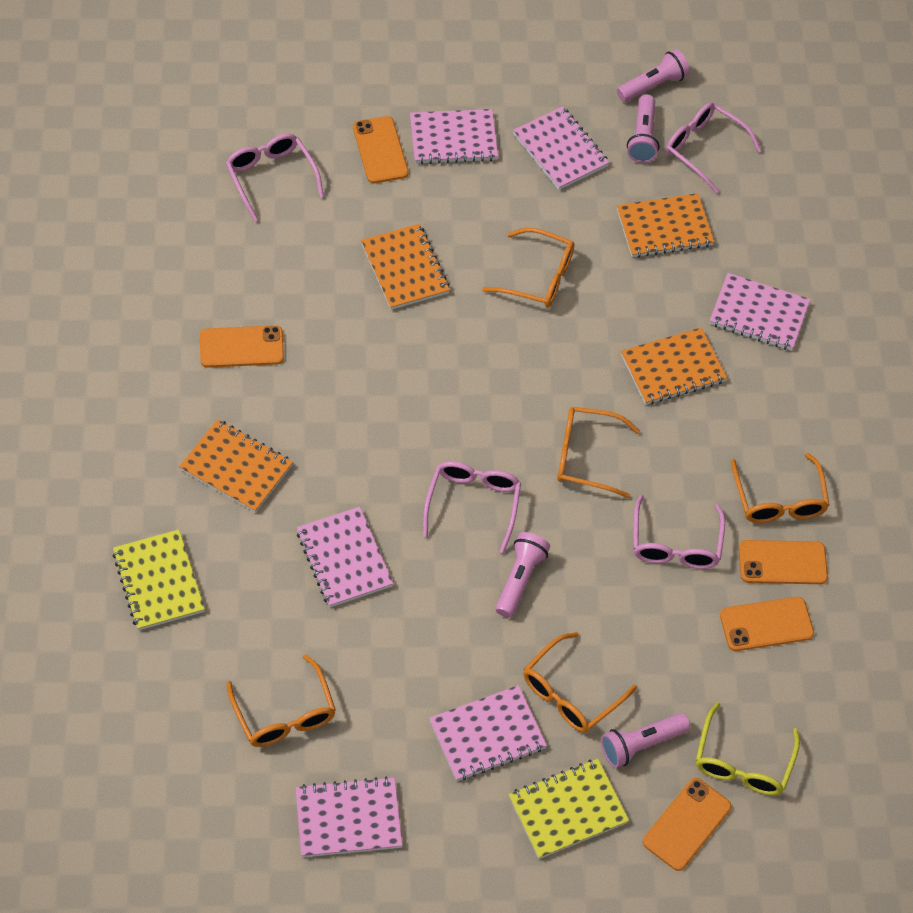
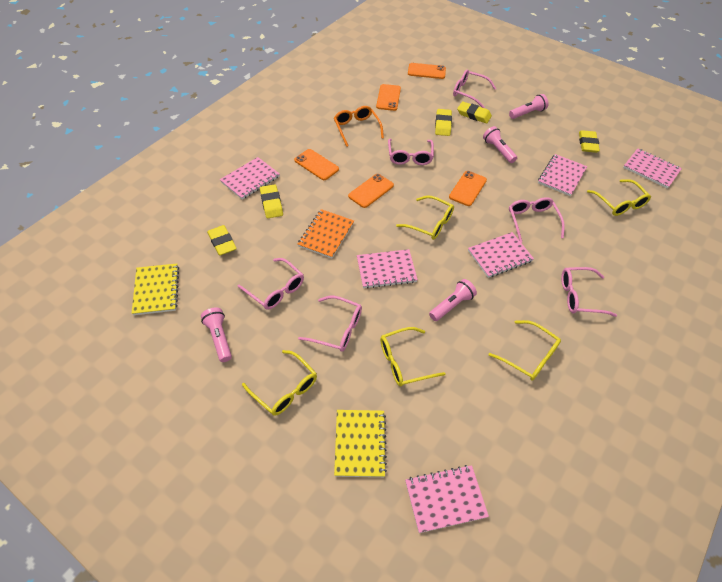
orange glasses: 5 -> 1
orange notebook: 4 -> 1
pink glasses: 4 -> 6
yellow eraser: 0 -> 5
yellow glasses: 1 -> 5

